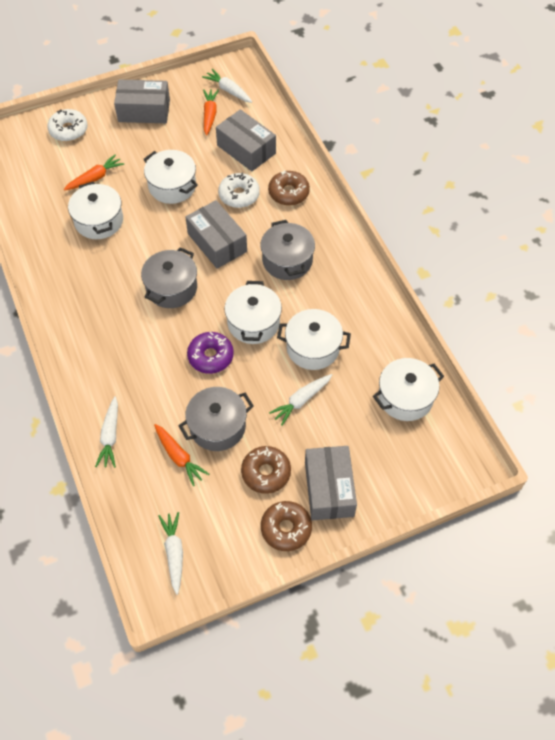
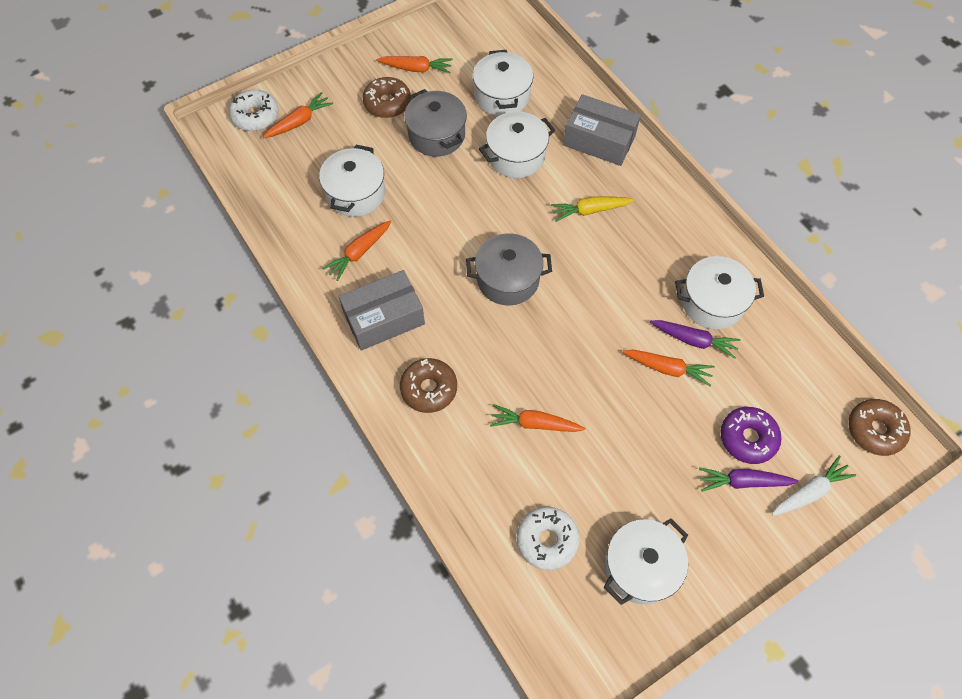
grey box: 4 -> 2
grey pot: 3 -> 2
orange carrot: 3 -> 5
purple carrot: 0 -> 2
white carrot: 4 -> 1
yellow carrot: 0 -> 1

